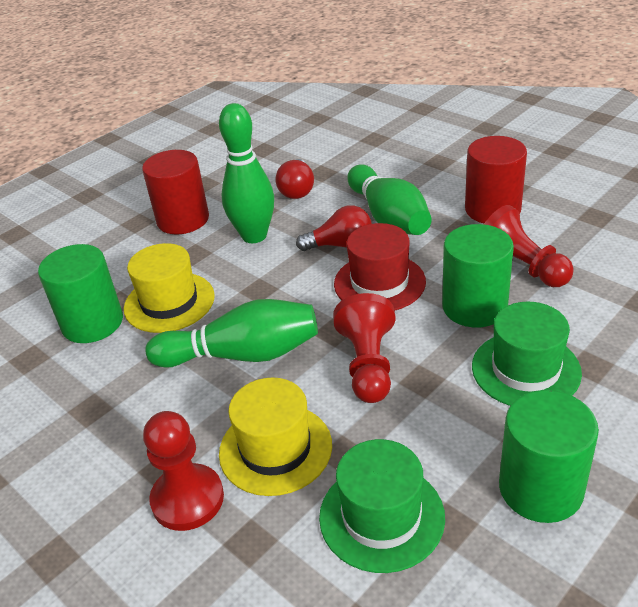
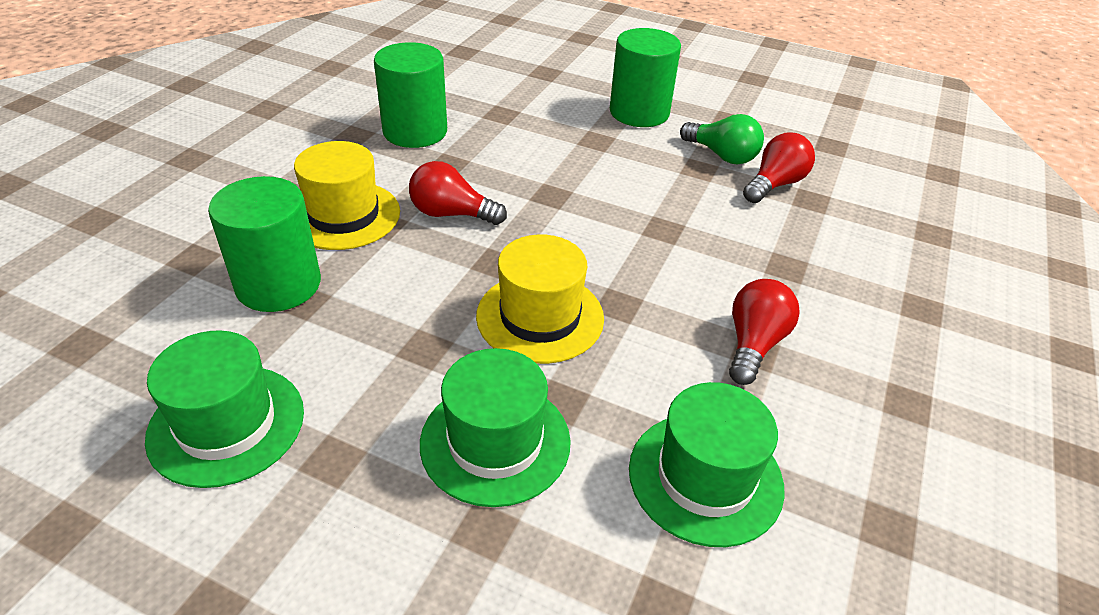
green bowling pin: 3 -> 0
green hat: 2 -> 3
green light bulb: 0 -> 1
red cylinder: 2 -> 0
red hat: 1 -> 0
red light bulb: 2 -> 3
red pawn: 3 -> 0

